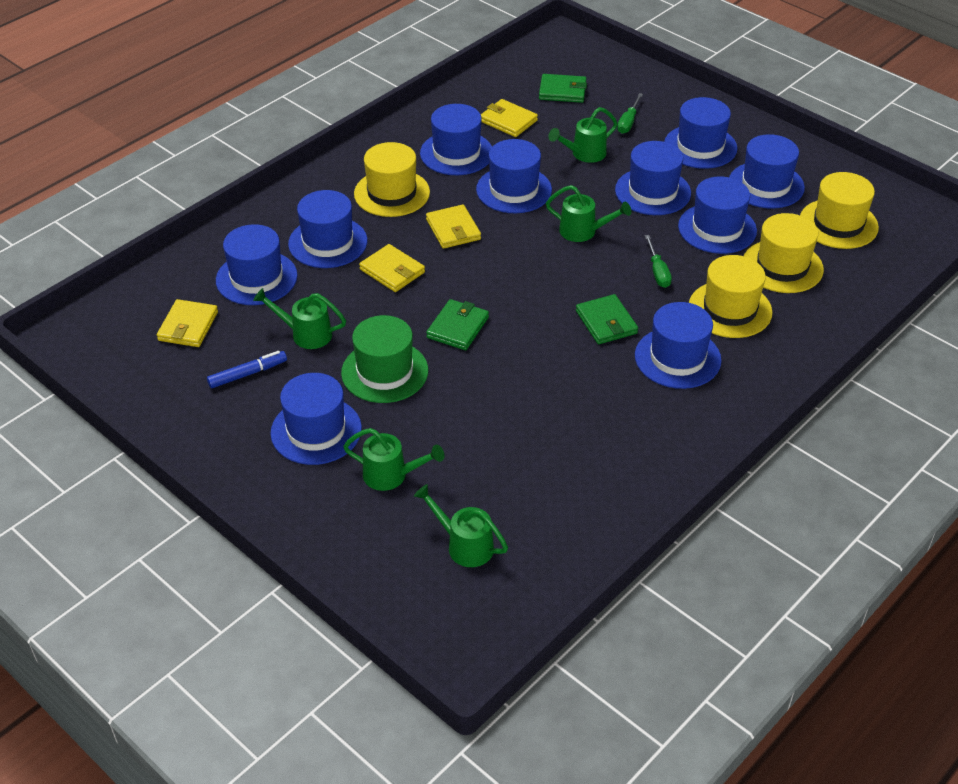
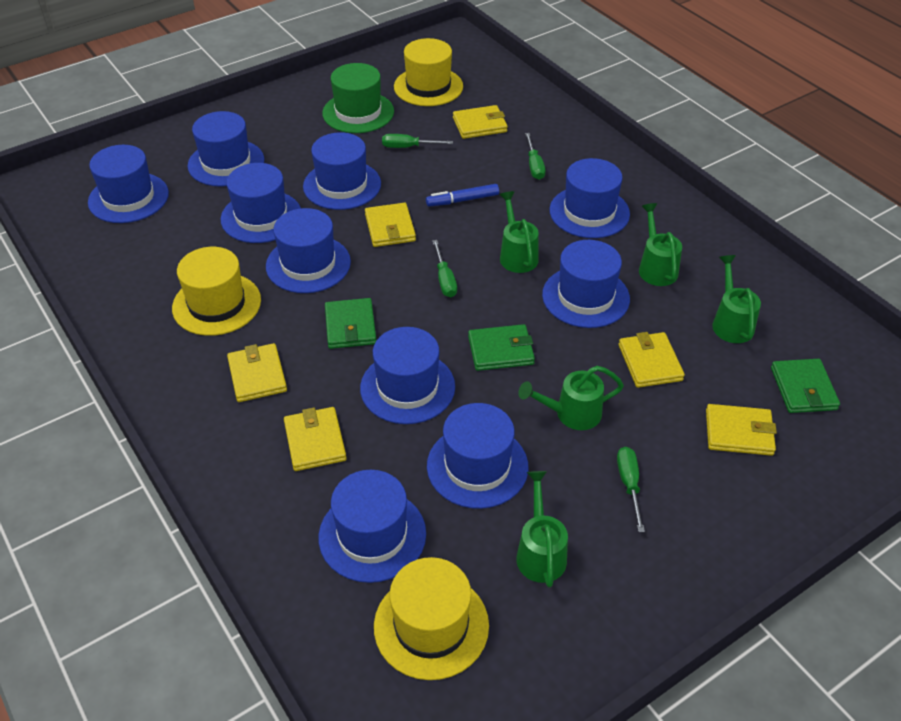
green screwdriver: 2 -> 4
yellow hat: 4 -> 3
yellow wallet: 4 -> 6

